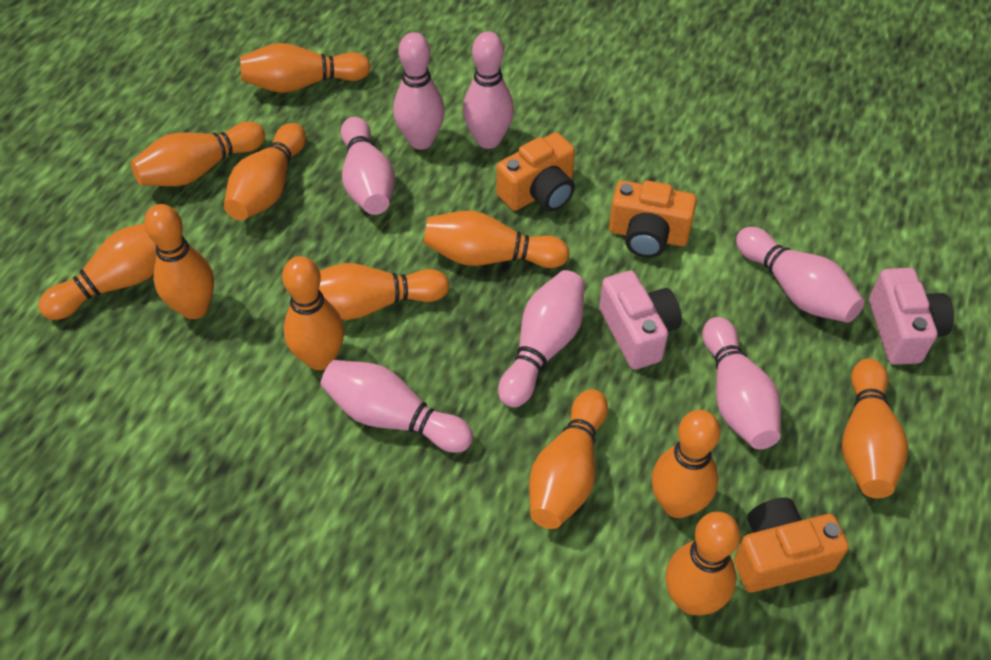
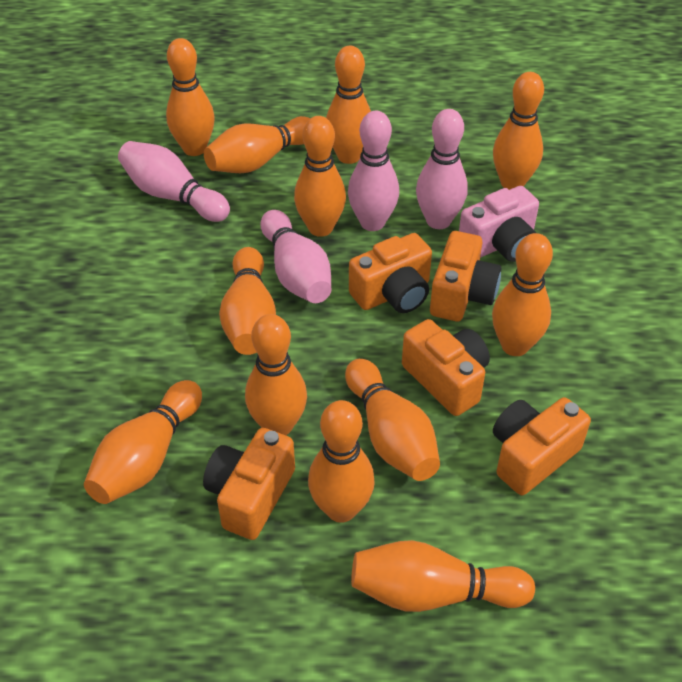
orange camera: 3 -> 5
pink bowling pin: 7 -> 4
pink camera: 2 -> 1

